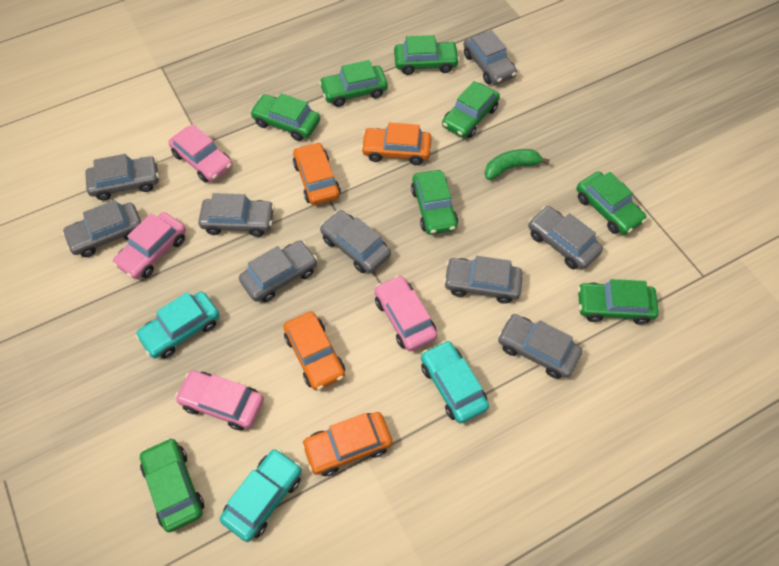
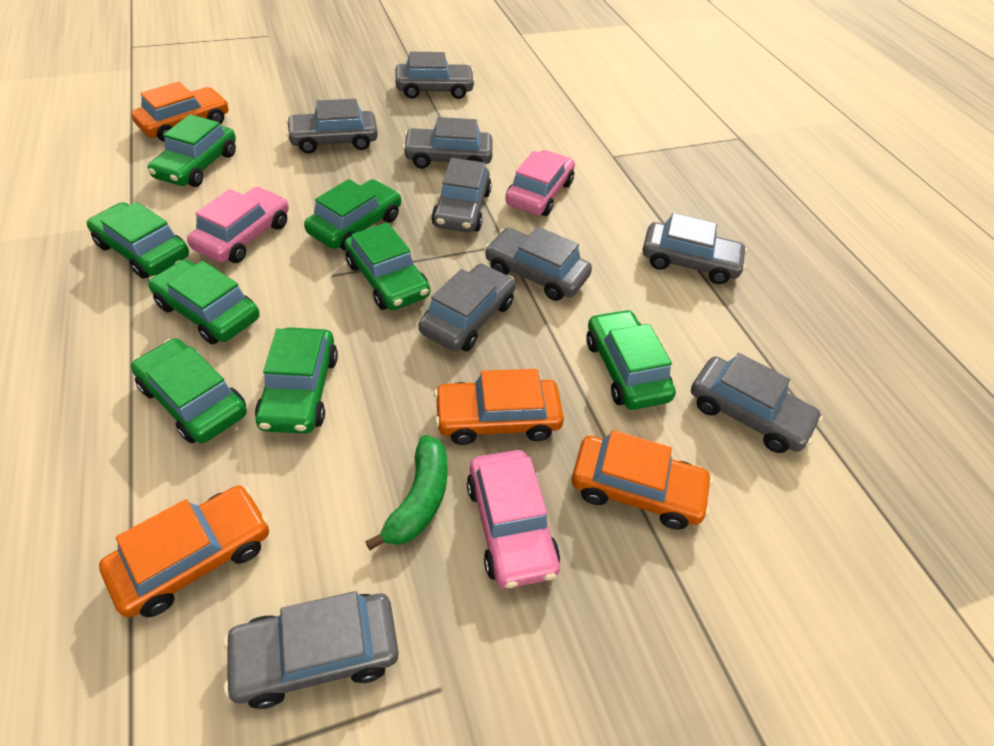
pink car: 4 -> 3
turquoise car: 3 -> 0

